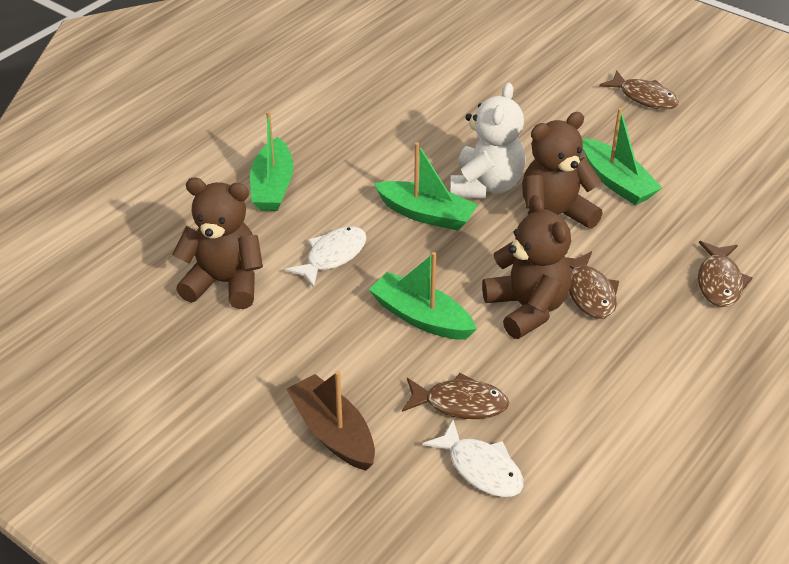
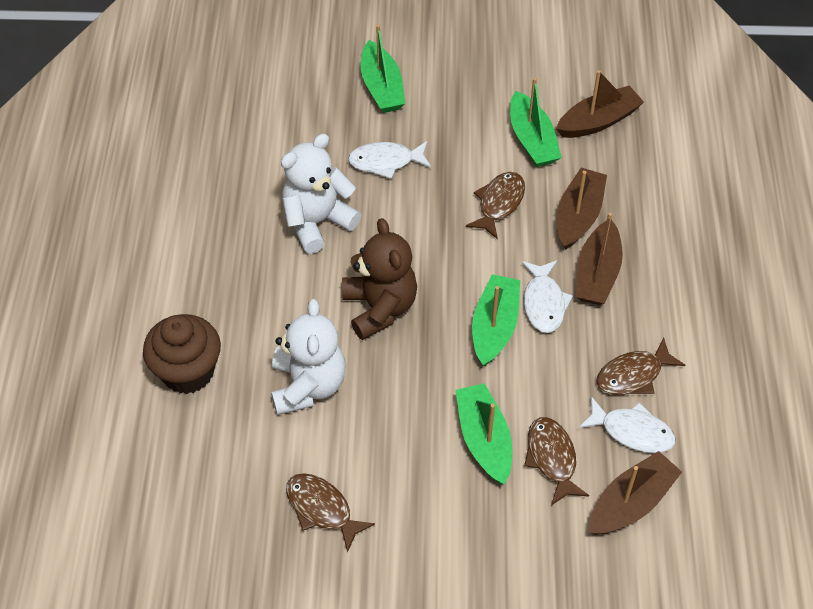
brown boat: 1 -> 4
brown cupcake: 0 -> 1
brown teddy bear: 3 -> 1
white fish: 2 -> 3
white teddy bear: 1 -> 2

